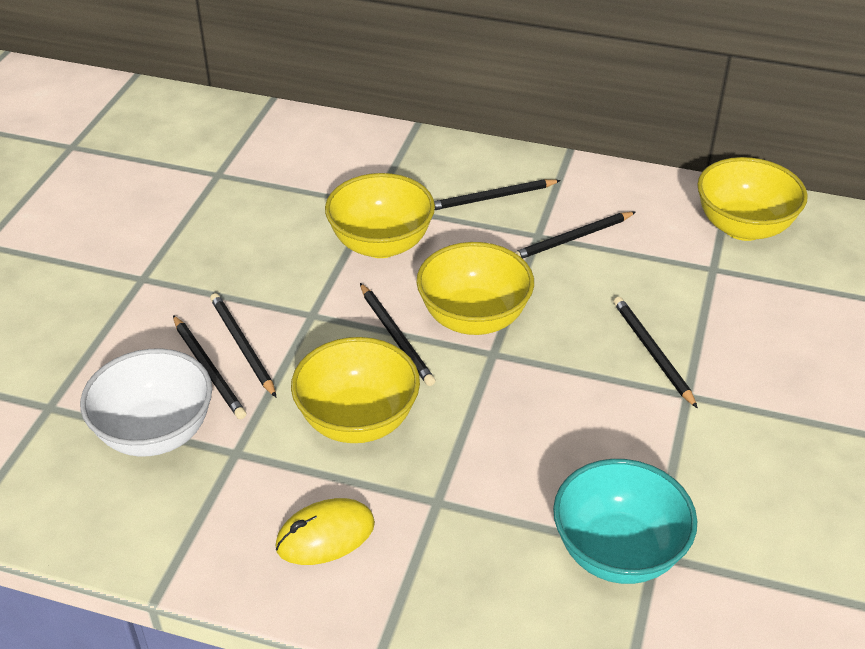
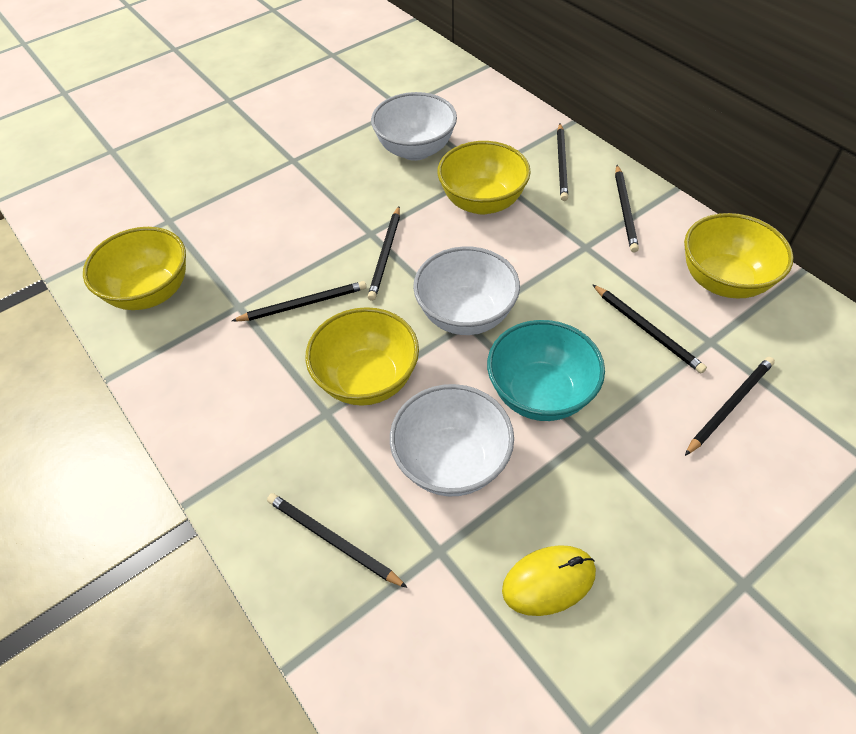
black pencil: 6 -> 7
white bowl: 1 -> 3

